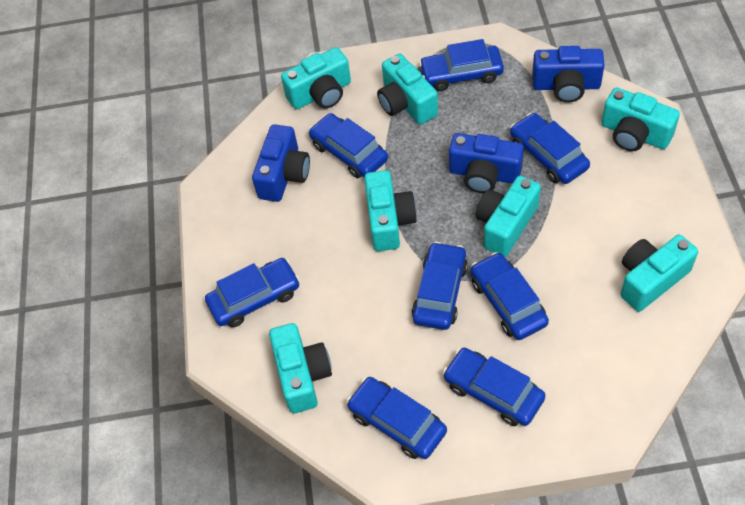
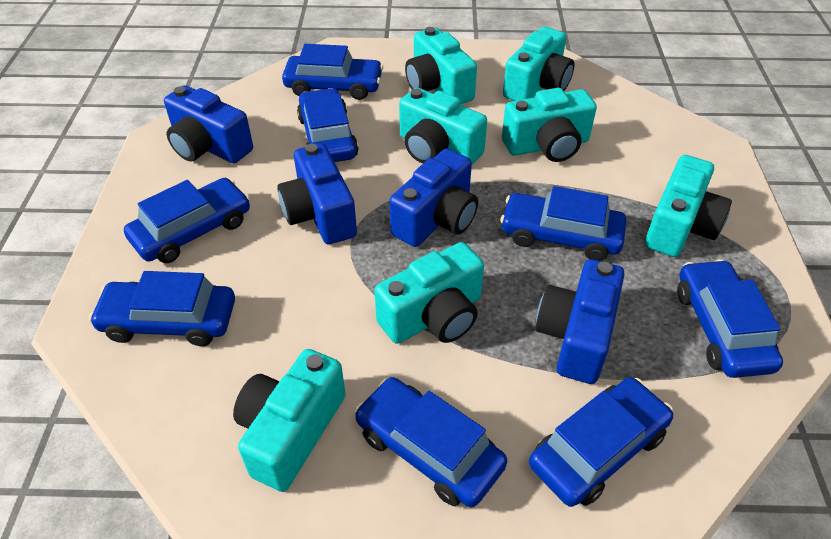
blue camera: 3 -> 4

